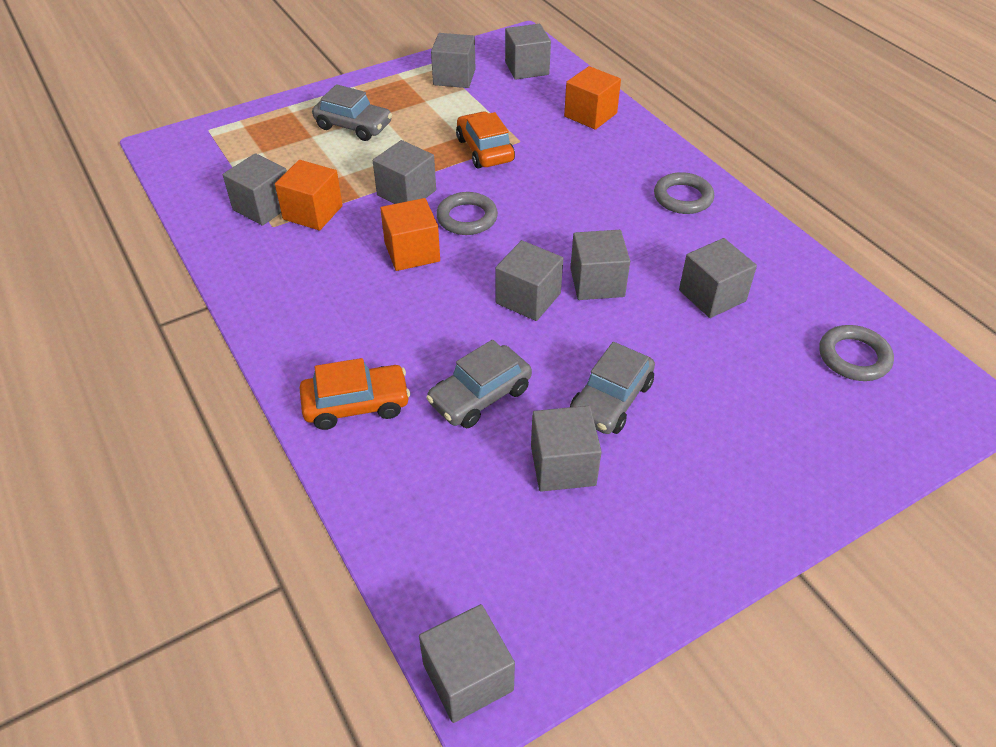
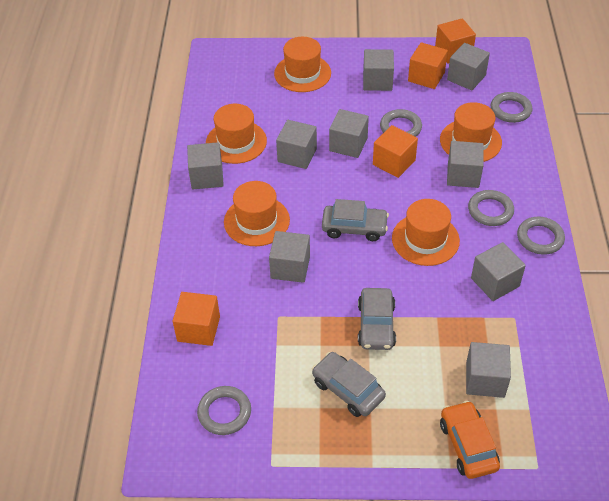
grey ring: 3 -> 5
orange car: 2 -> 1
orange cube: 3 -> 4
orange hat: 0 -> 5

